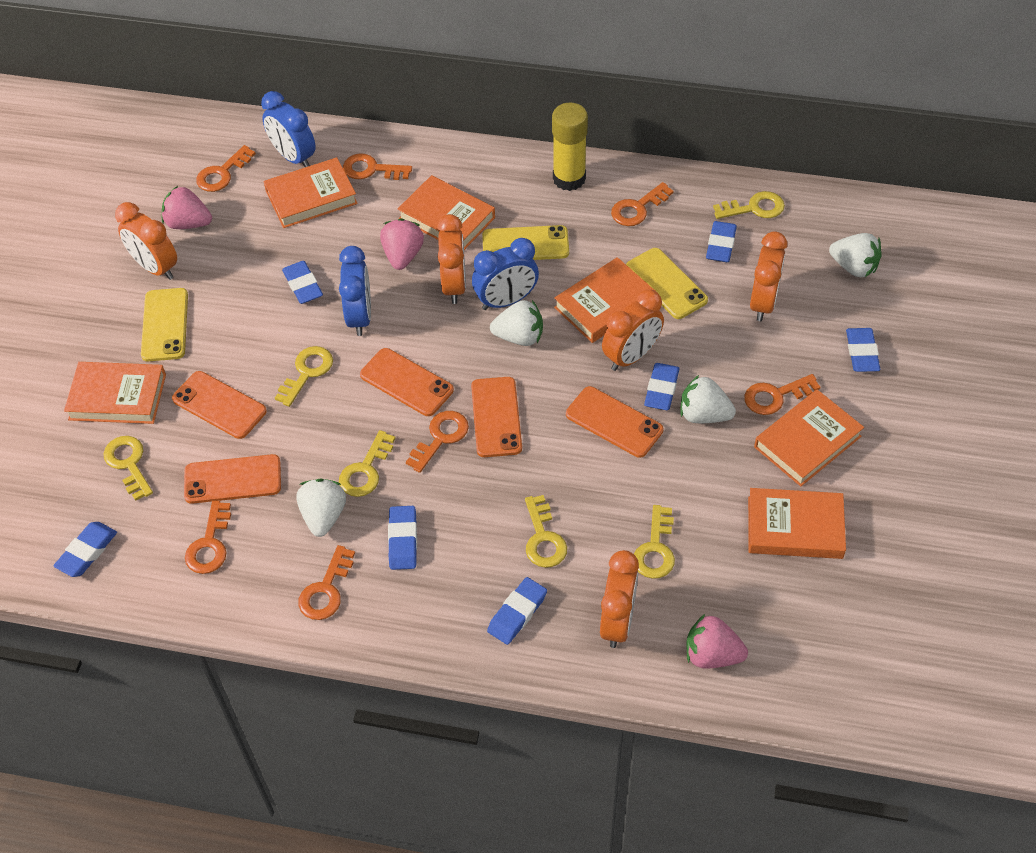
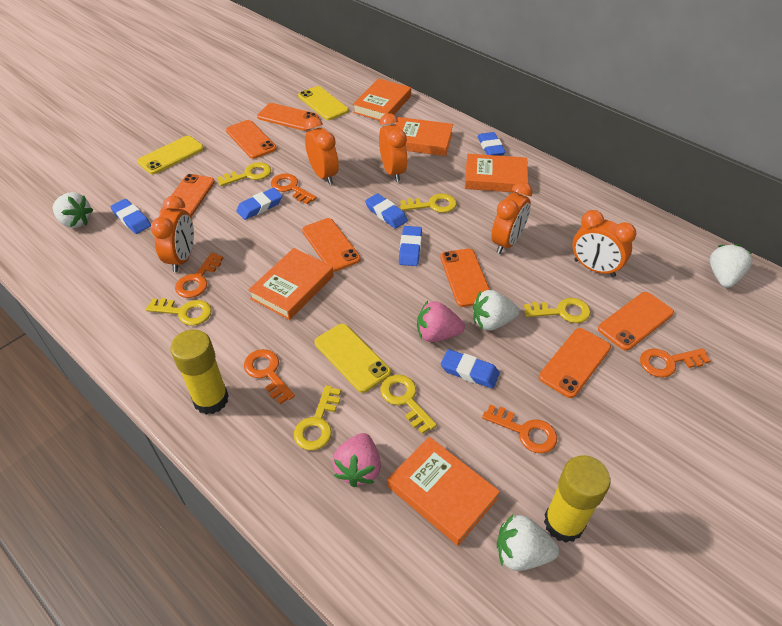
blue clock: 3 -> 0
blue eraser: 7 -> 6
orange book: 6 -> 5
orange key: 7 -> 5
orange phone: 5 -> 7
pink strawberry: 3 -> 2
yellow glue stick: 1 -> 2

